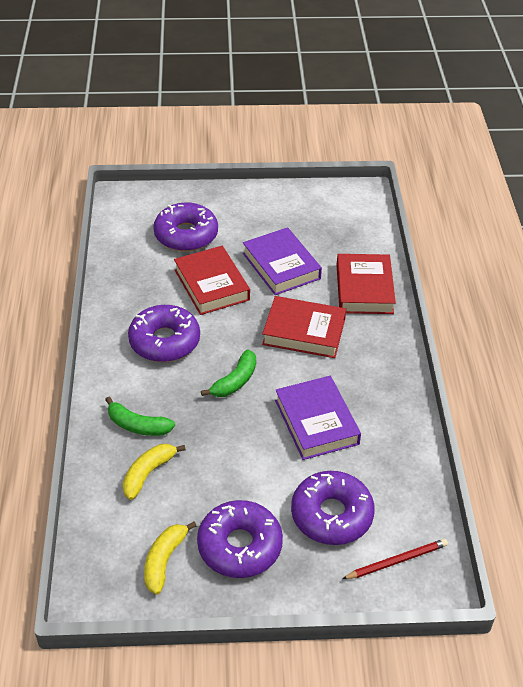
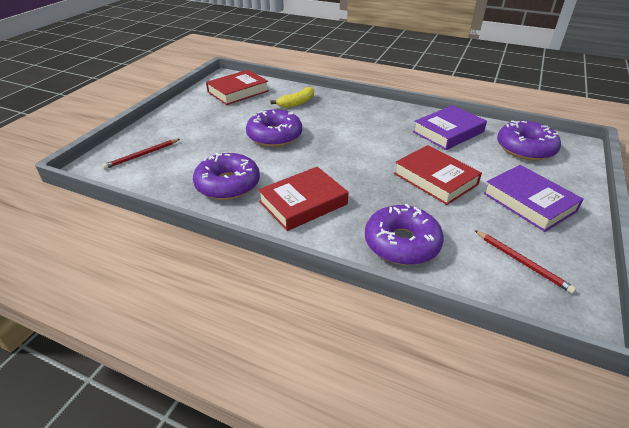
green banana: 2 -> 0
red pencil: 1 -> 2
yellow banana: 2 -> 1

